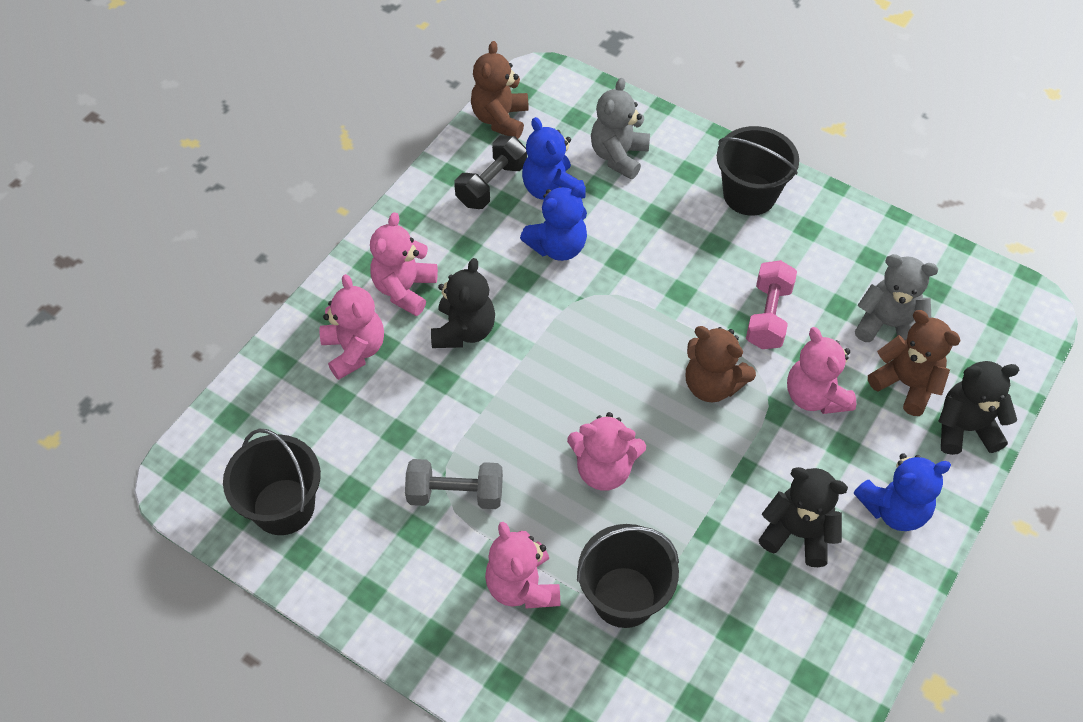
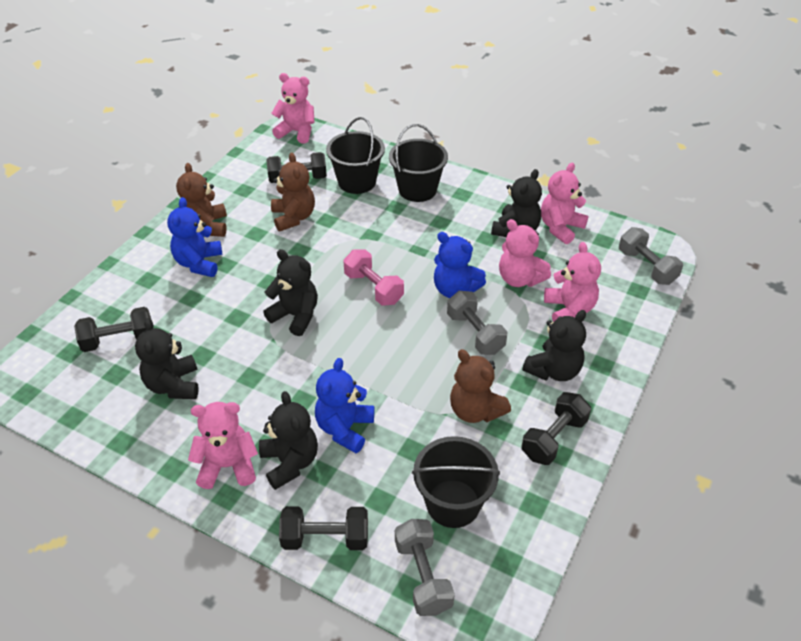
black dumbbell: 1 -> 4
black teddy bear: 3 -> 5
grey dumbbell: 1 -> 3
grey teddy bear: 2 -> 0

